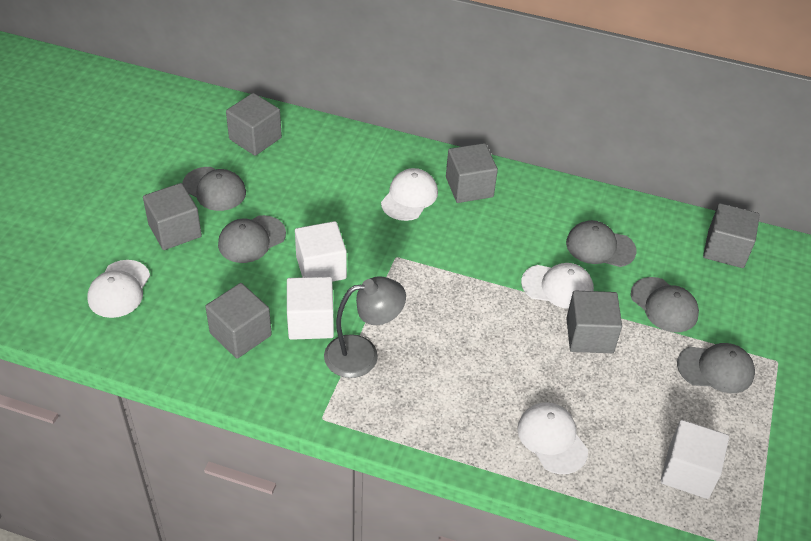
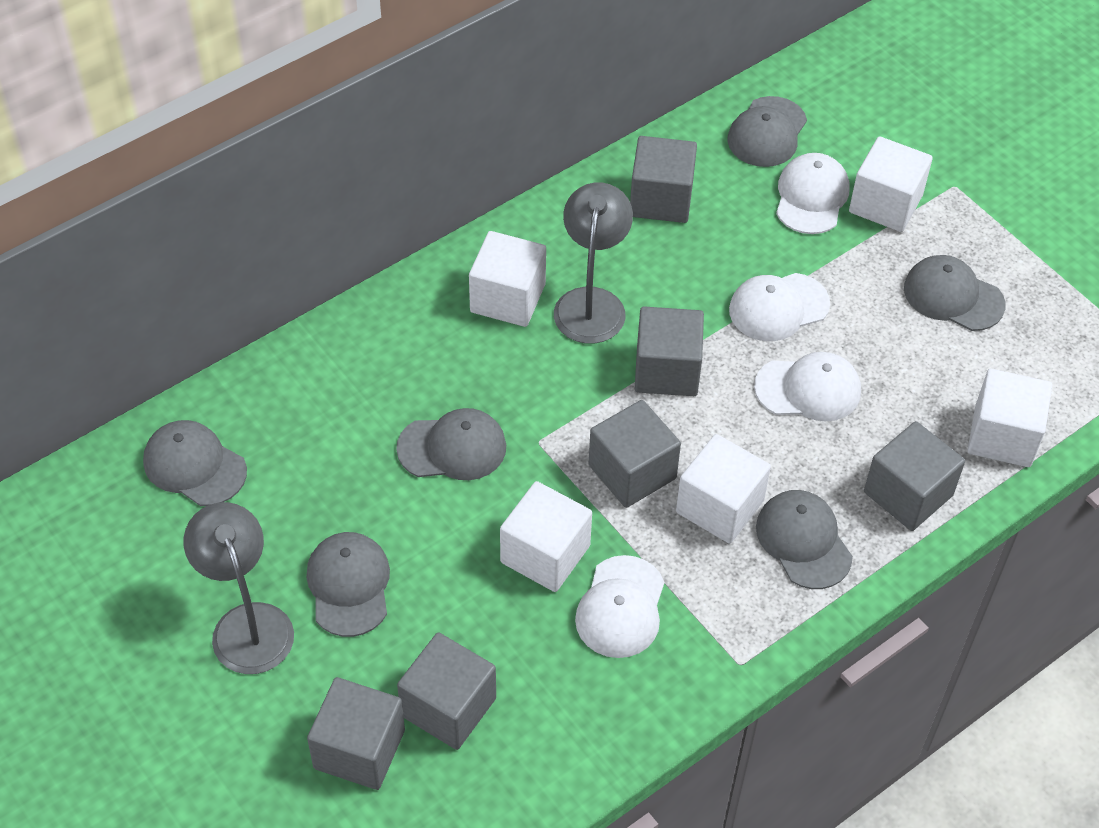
grey cap: 5 -> 6
grey lamp: 1 -> 2
white cube: 3 -> 5

